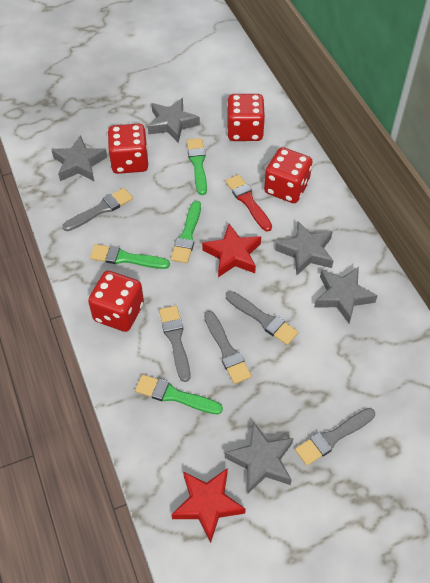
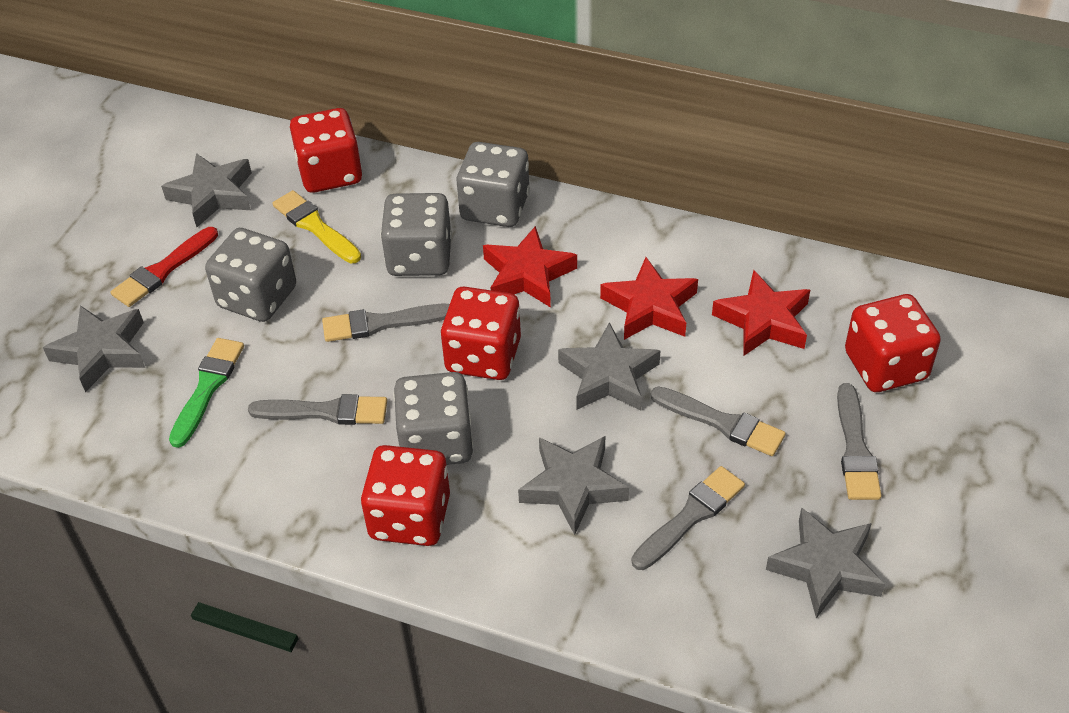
green brush: 4 -> 1
grey dice: 0 -> 4
red star: 2 -> 3
yellow brush: 0 -> 1

